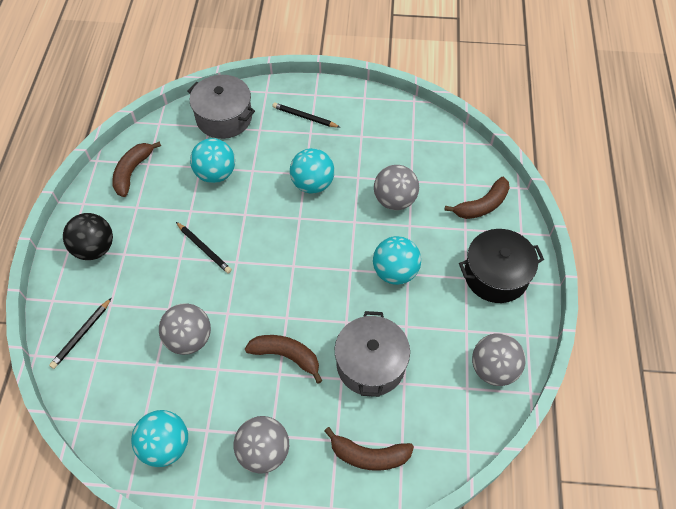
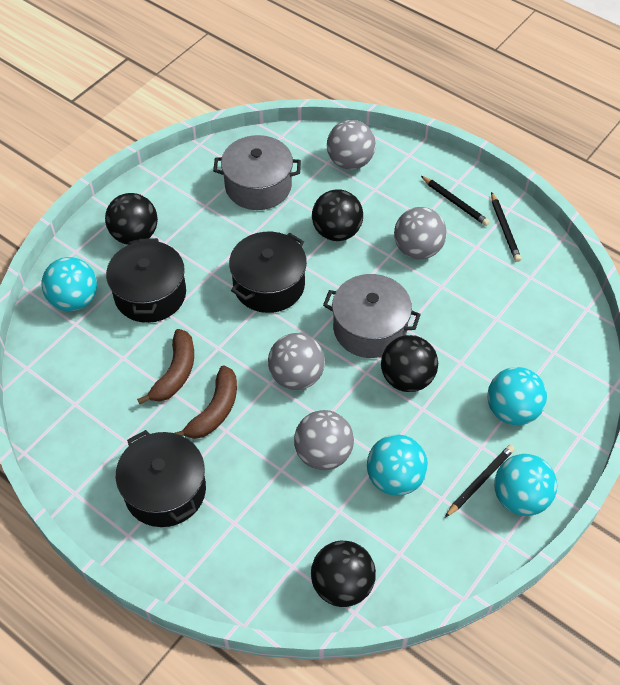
black ball: 1 -> 4
black pot: 1 -> 3
brown banana: 4 -> 2

